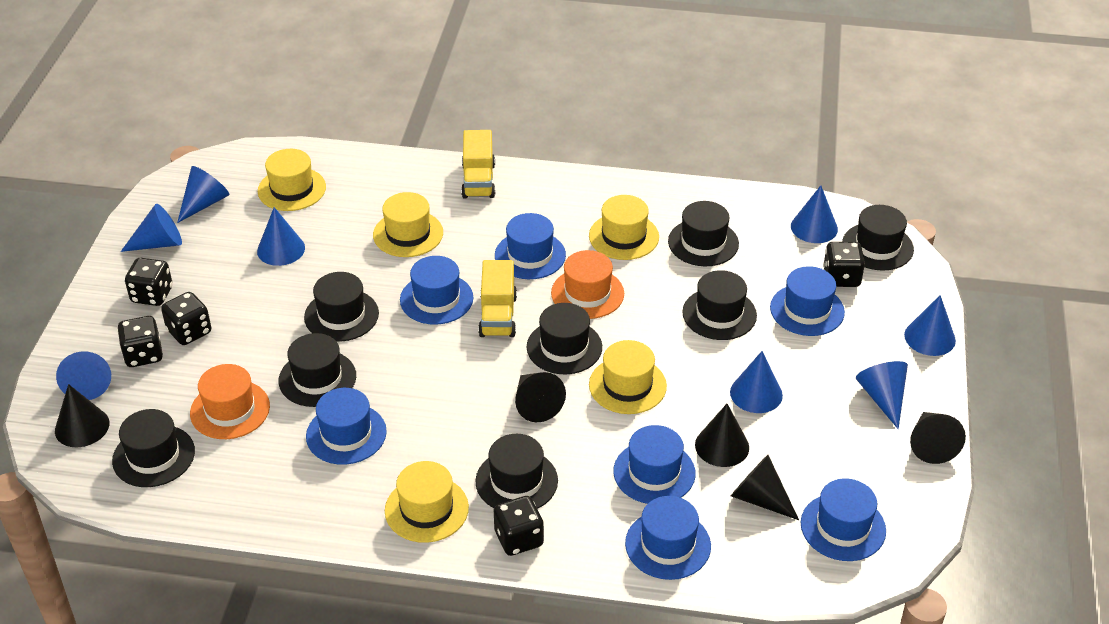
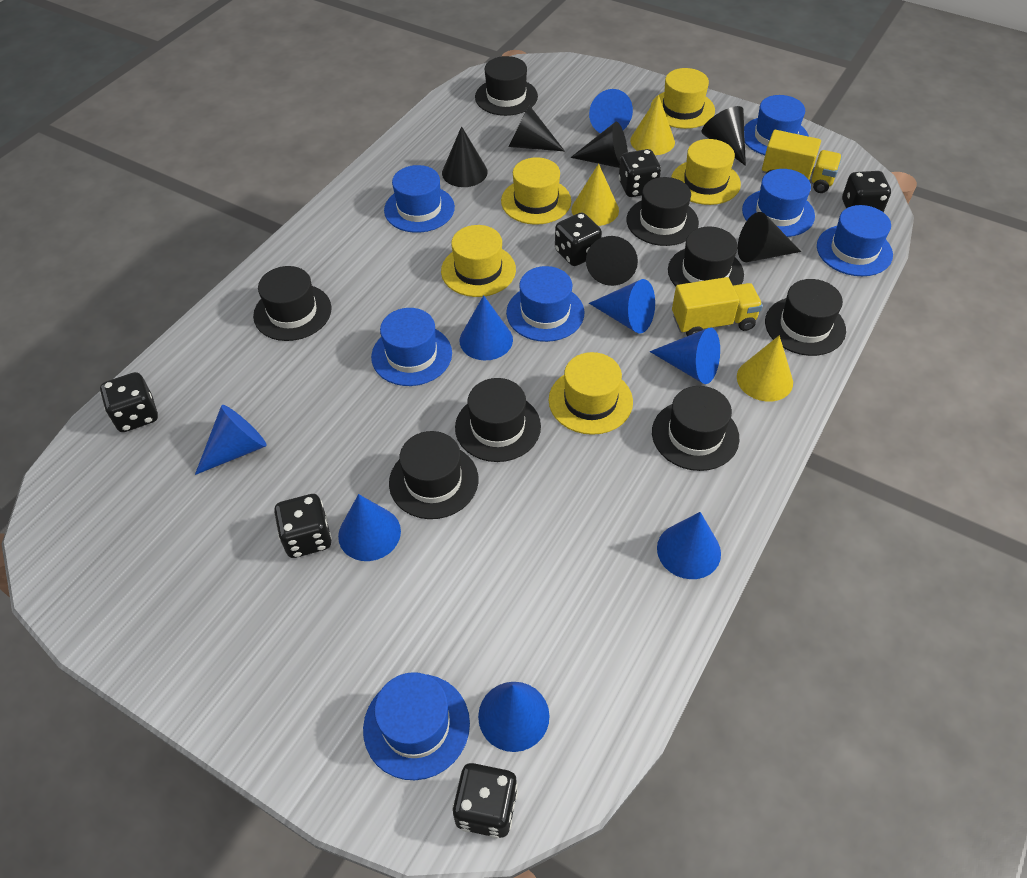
black cone: 5 -> 6
black dice: 5 -> 6
orange hat: 2 -> 0
yellow cone: 0 -> 3

